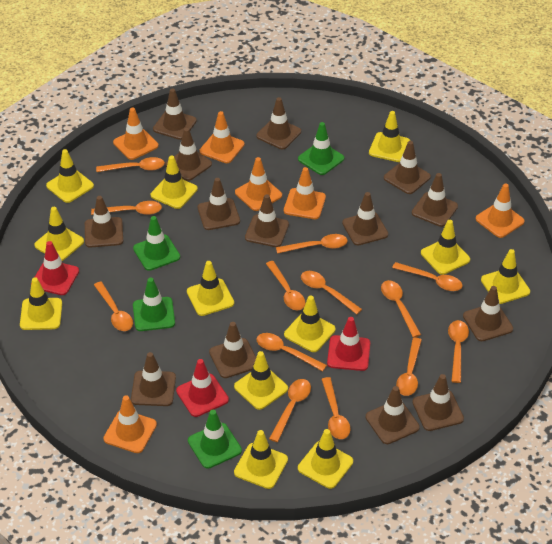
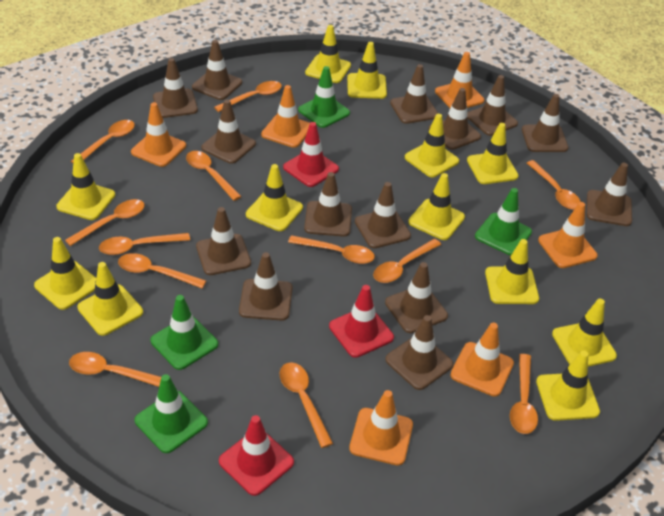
orange spoon: 13 -> 12

